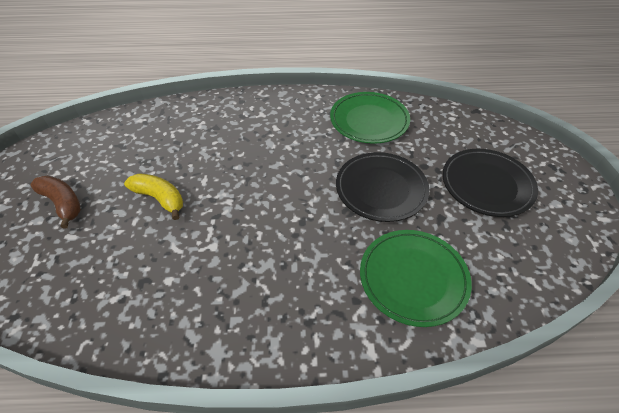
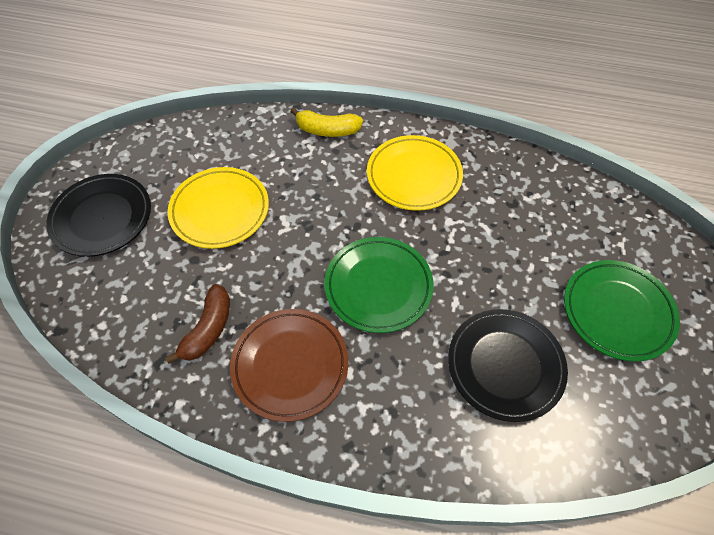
brown plate: 0 -> 1
yellow plate: 0 -> 2

